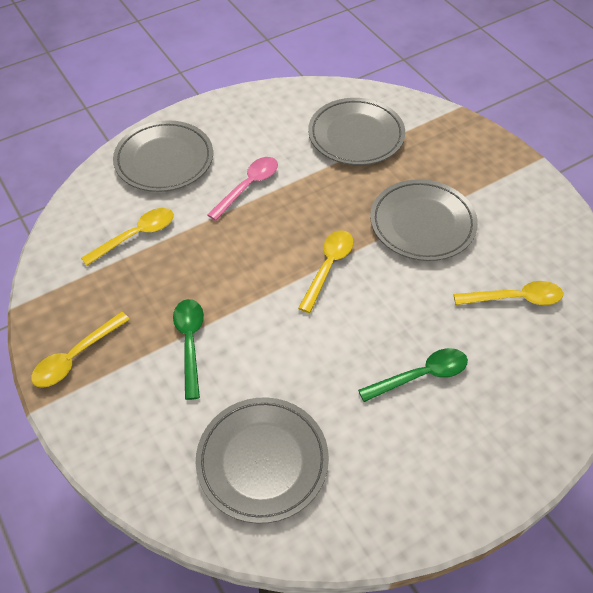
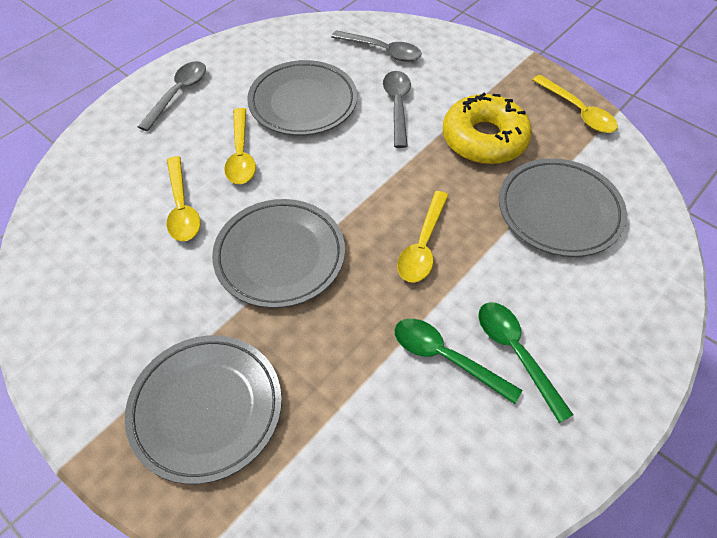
grey spoon: 0 -> 3
pink spoon: 1 -> 0
yellow donut: 0 -> 1

